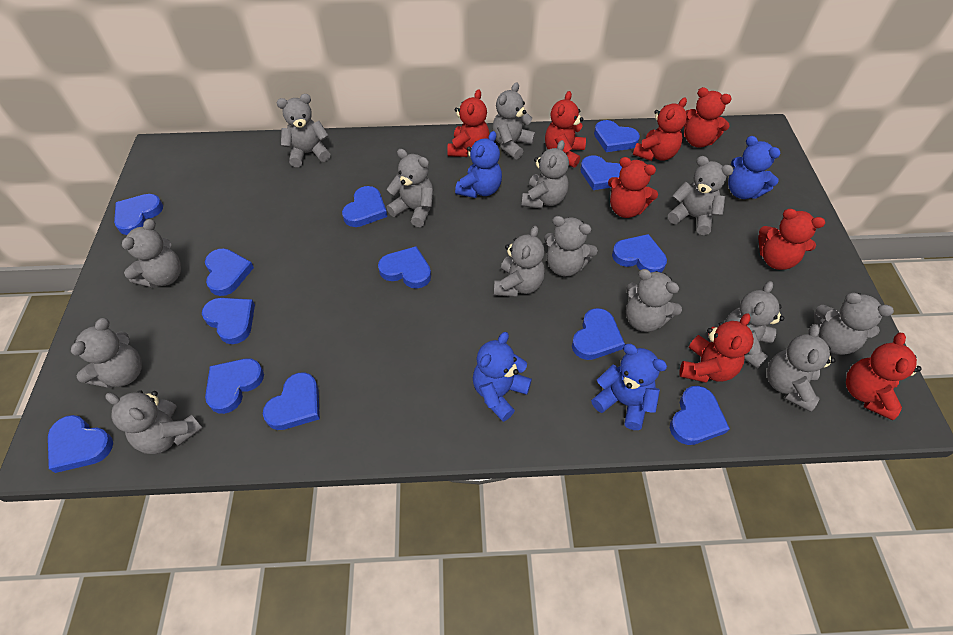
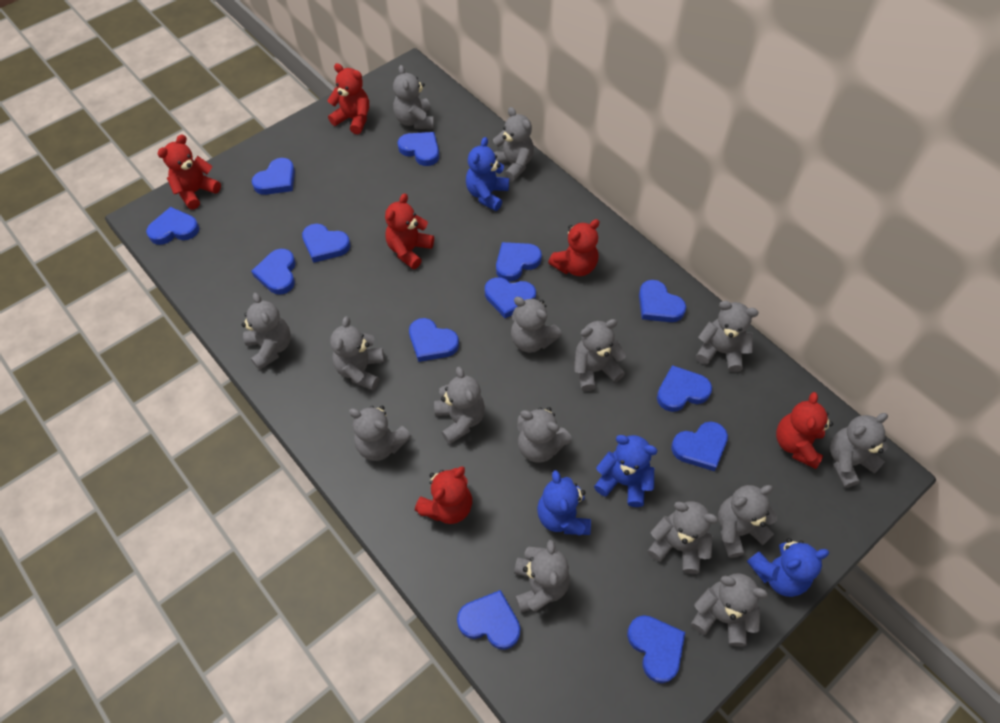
grey teddy bear: 14 -> 15
red teddy bear: 8 -> 6

